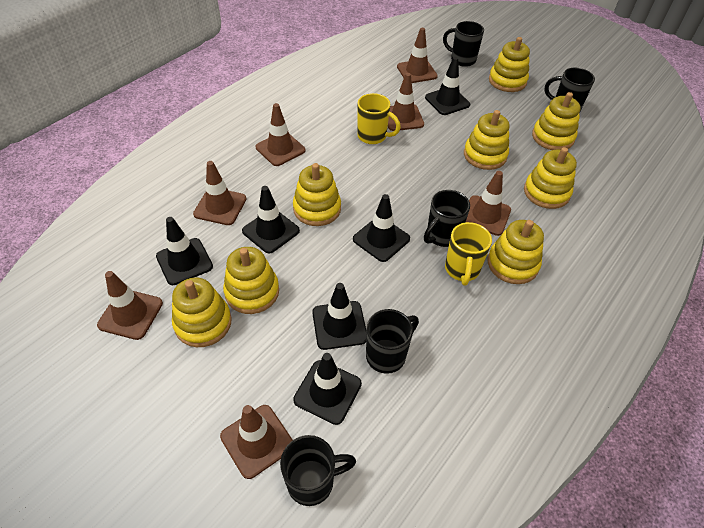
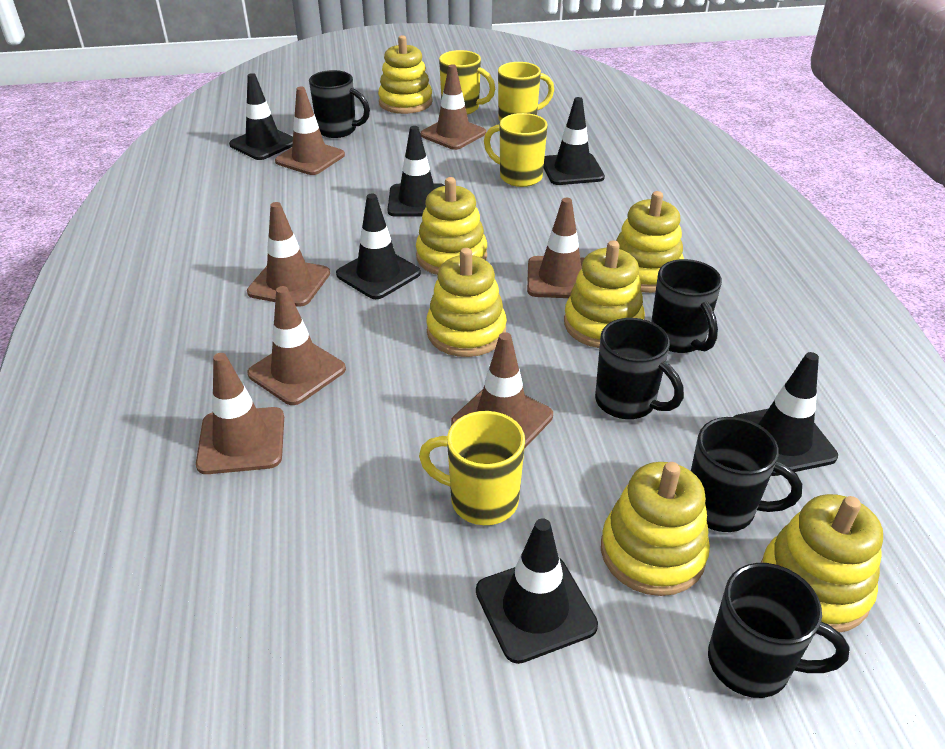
yellow mug: 2 -> 4
yellow stacking toy: 8 -> 7

